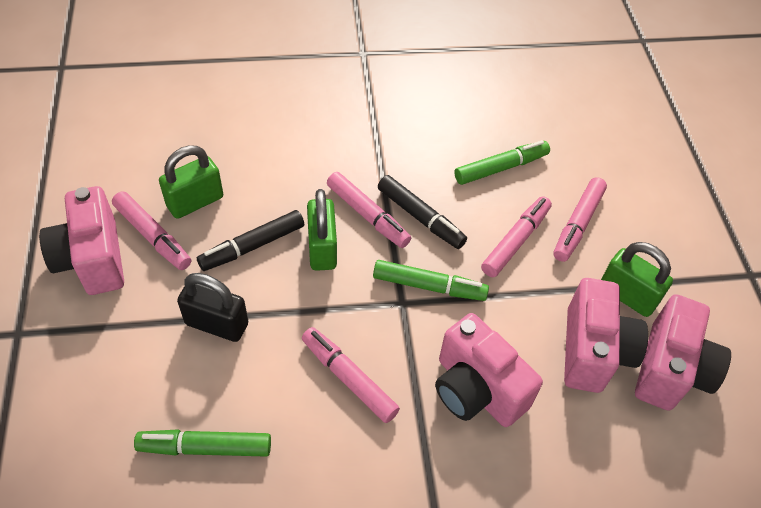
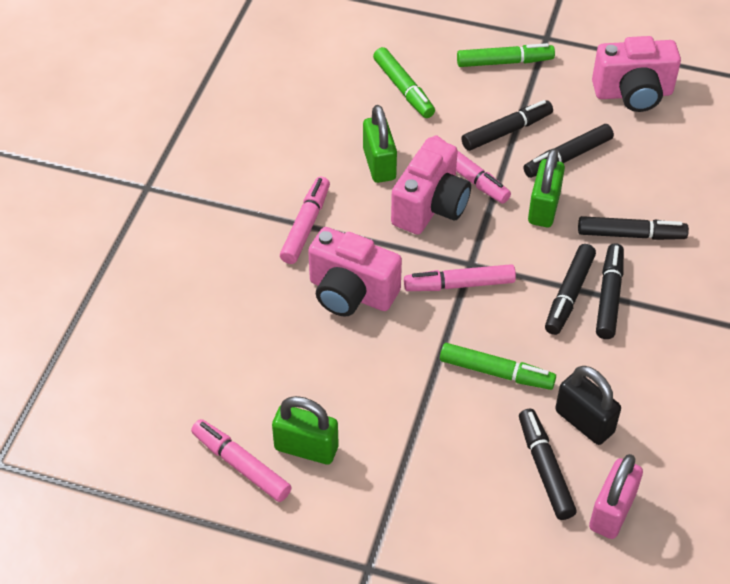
black marker: 2 -> 6
pink camera: 4 -> 3
pink marker: 5 -> 4
pink padlock: 0 -> 1

